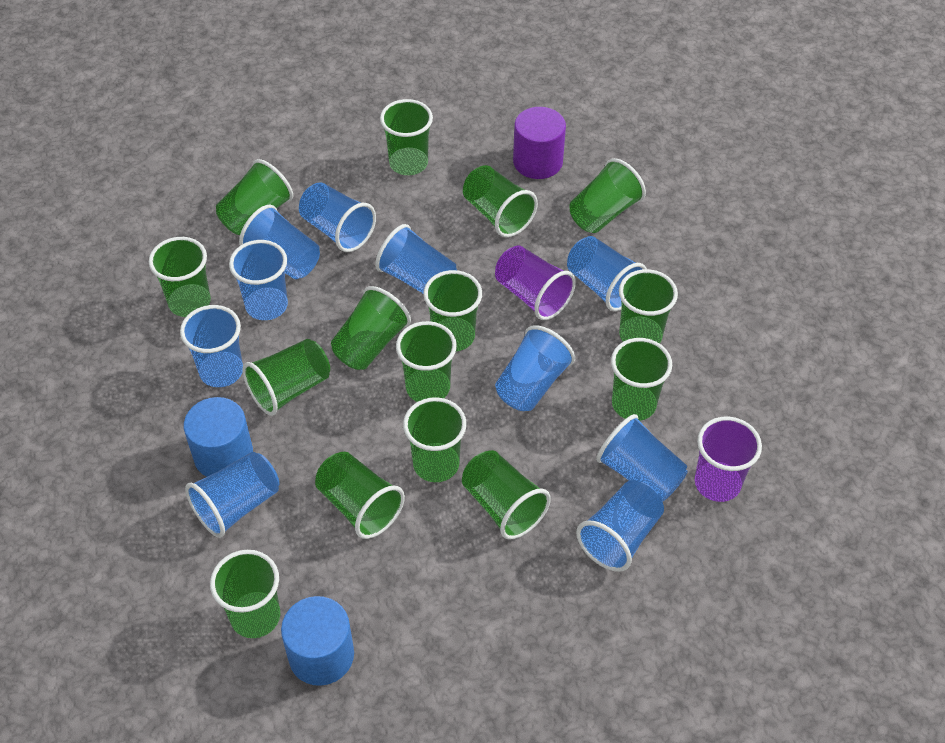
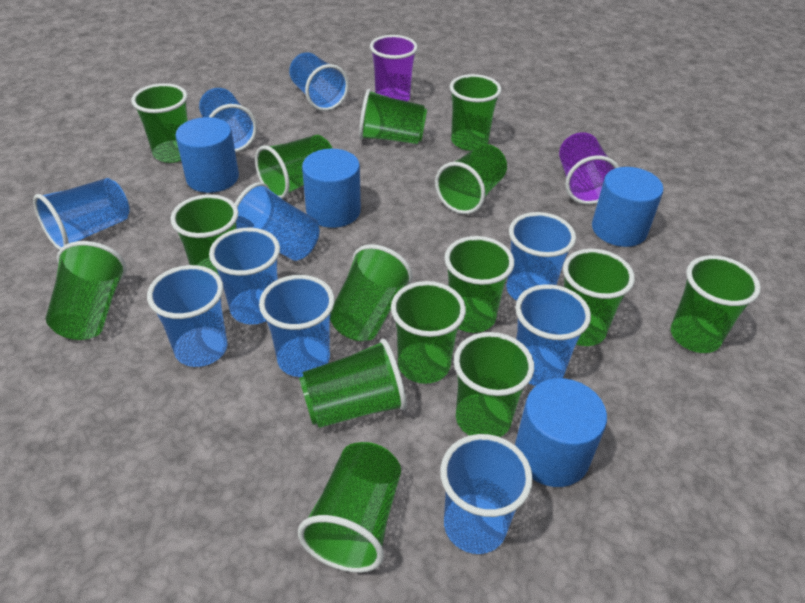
blue cylinder: 2 -> 4
purple cylinder: 1 -> 0

